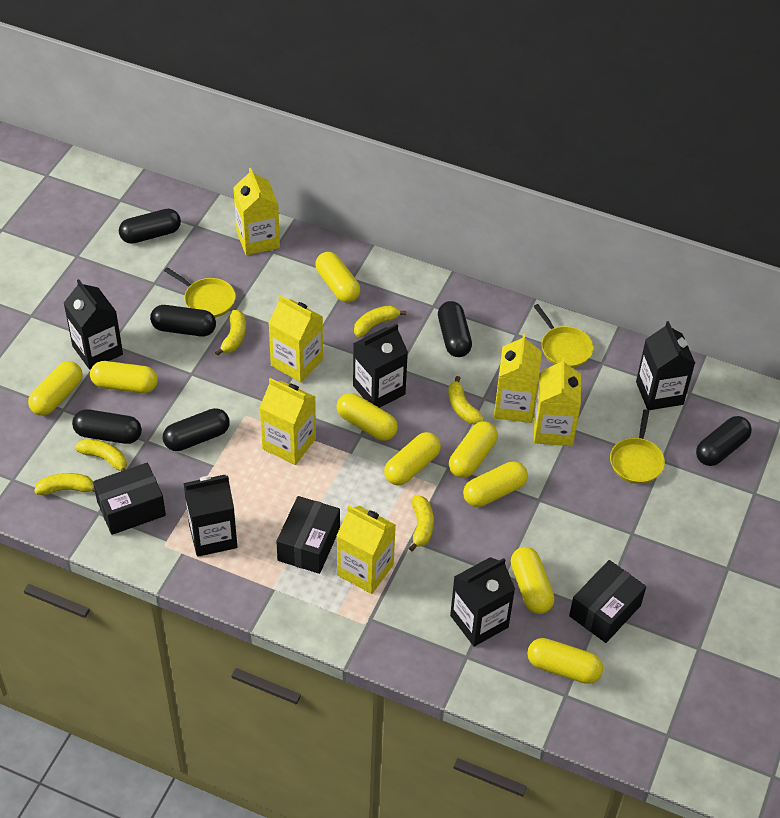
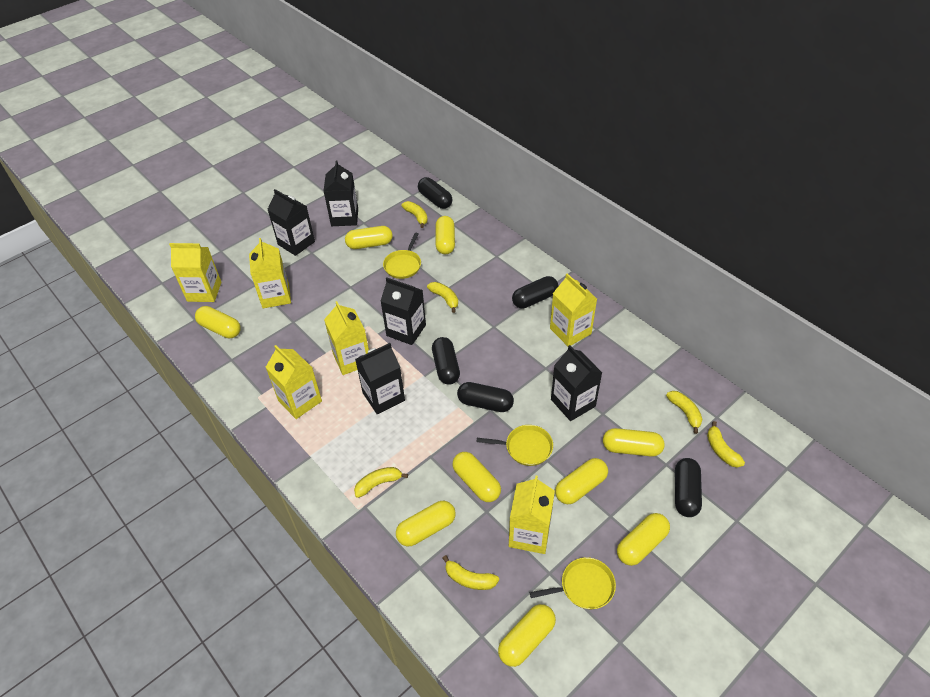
black box: 3 -> 0
black capsule: 6 -> 5

